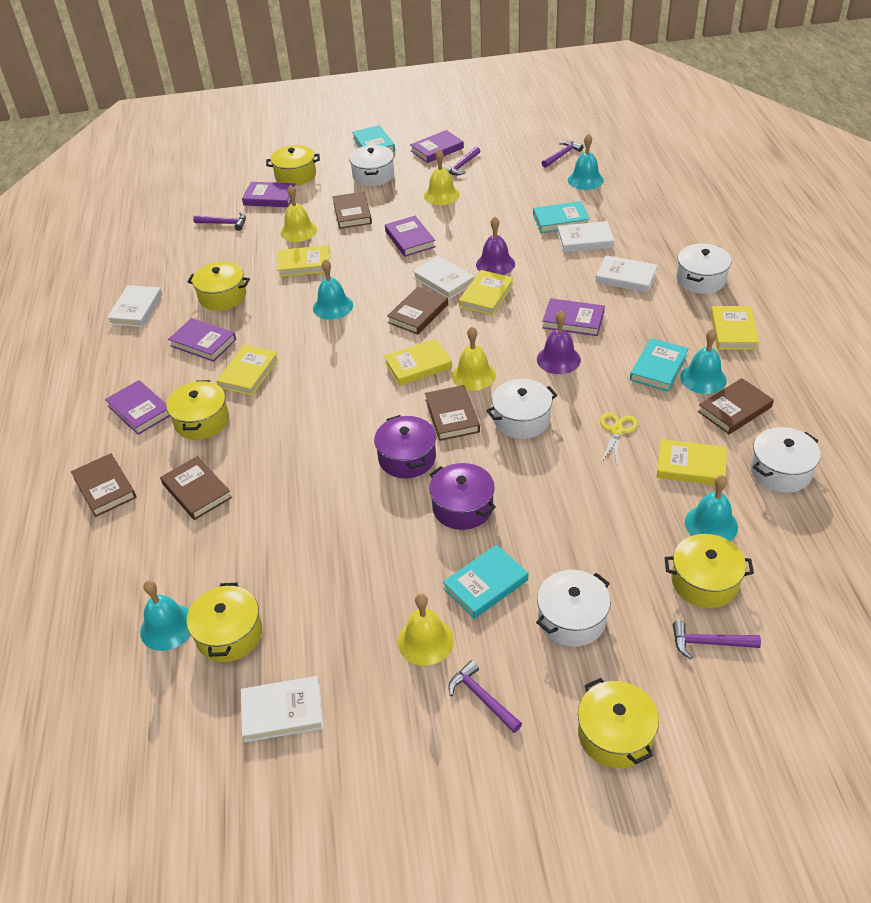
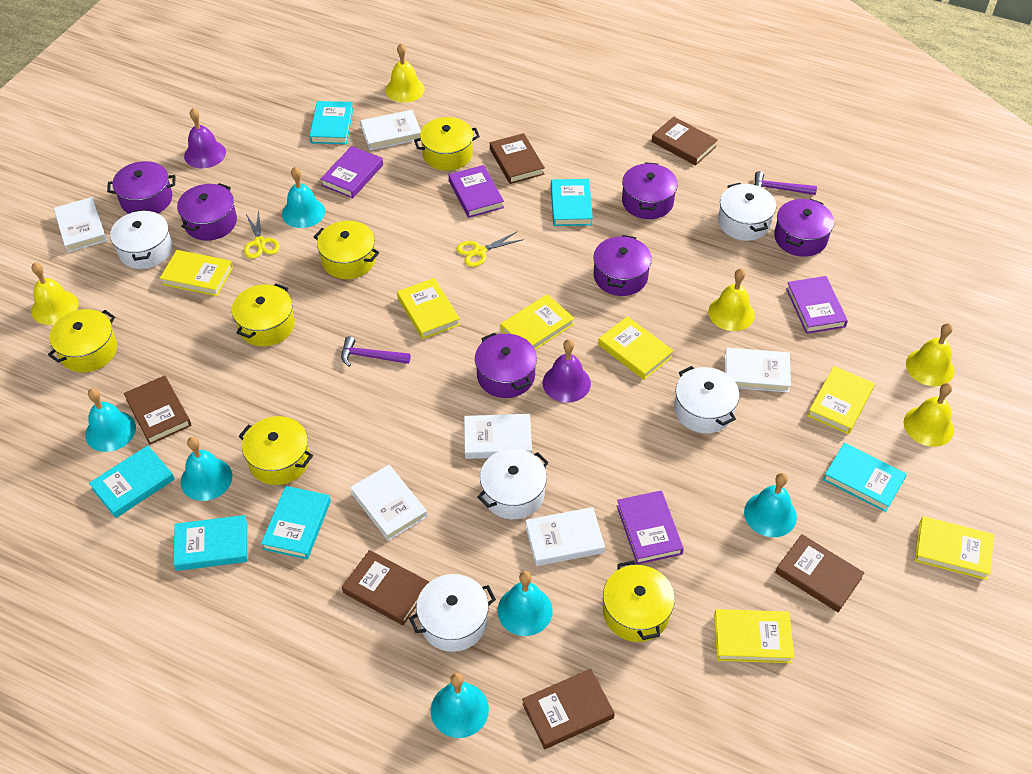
purple book: 6 -> 4
purple hammer: 5 -> 2
purple pot: 2 -> 6
turquoise bell: 5 -> 6
turquoise book: 4 -> 6
white book: 5 -> 6
yellow bell: 4 -> 5
yellow book: 6 -> 7
yellow scissors: 1 -> 2

